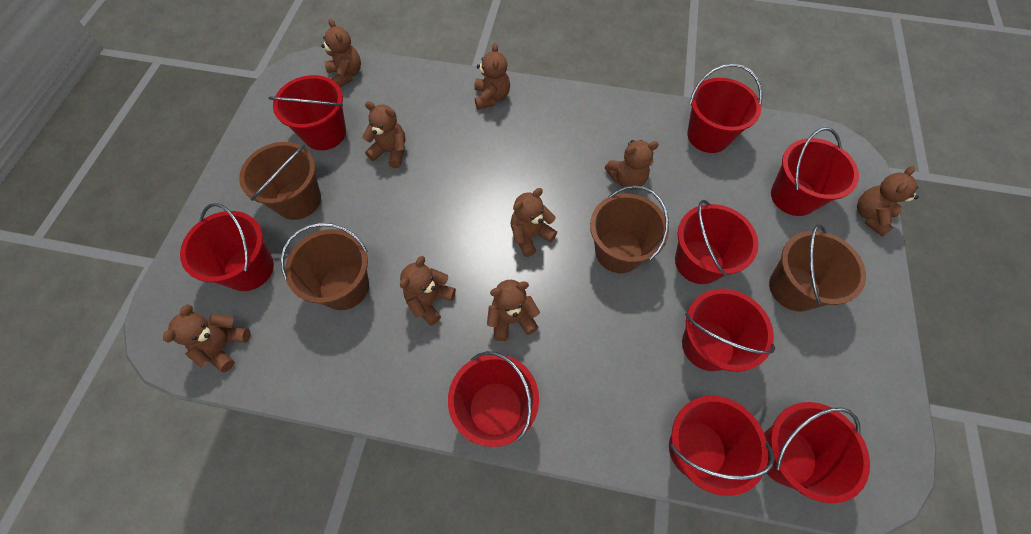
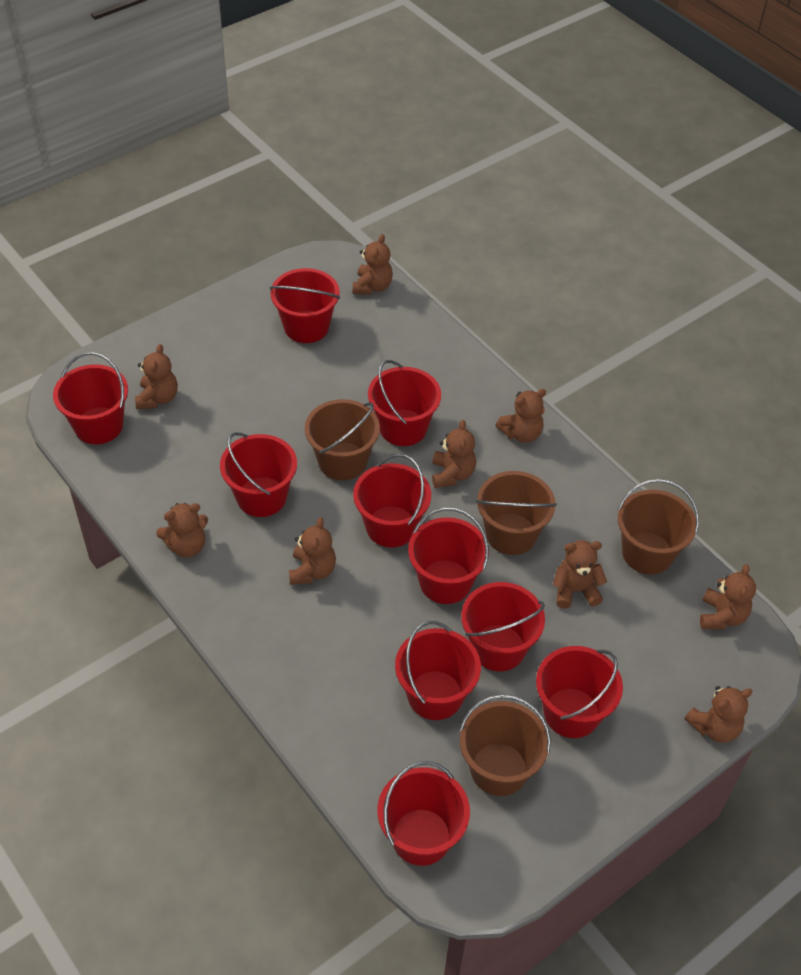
red bucket: 9 -> 10

